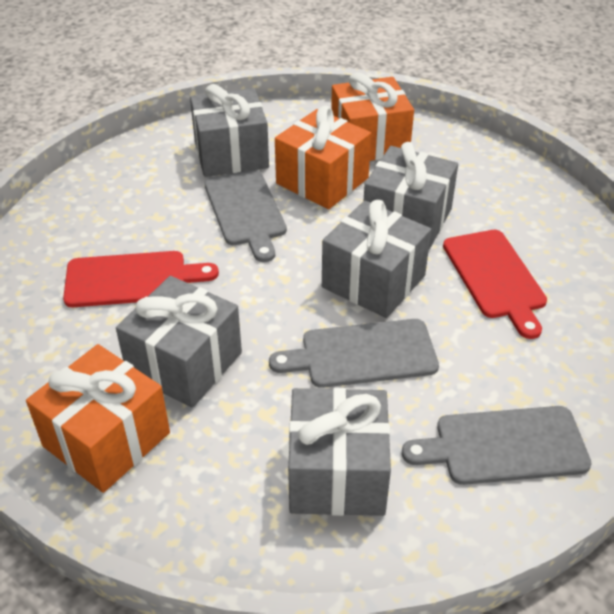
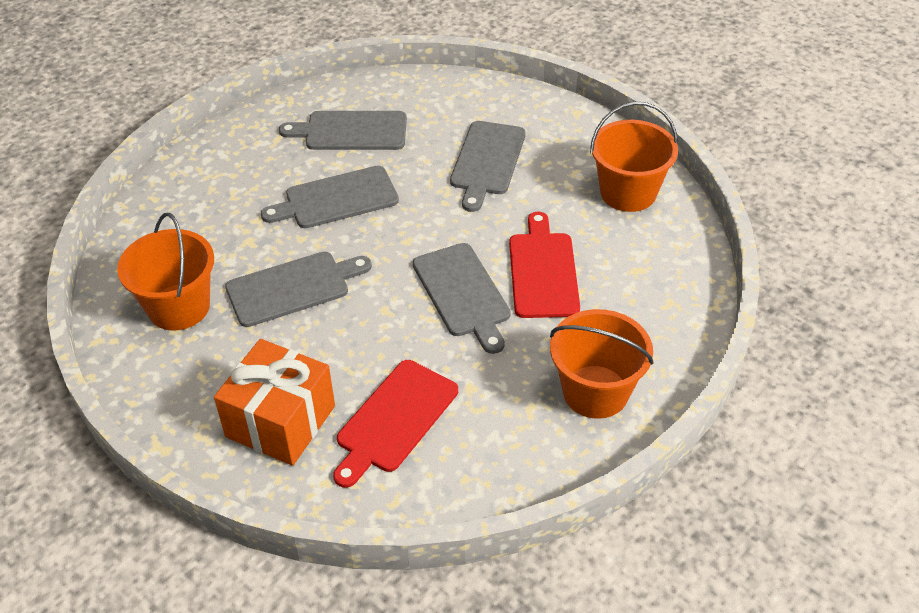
grey cutting board: 3 -> 5
grey gift: 5 -> 0
orange bucket: 0 -> 3
orange gift: 3 -> 1

